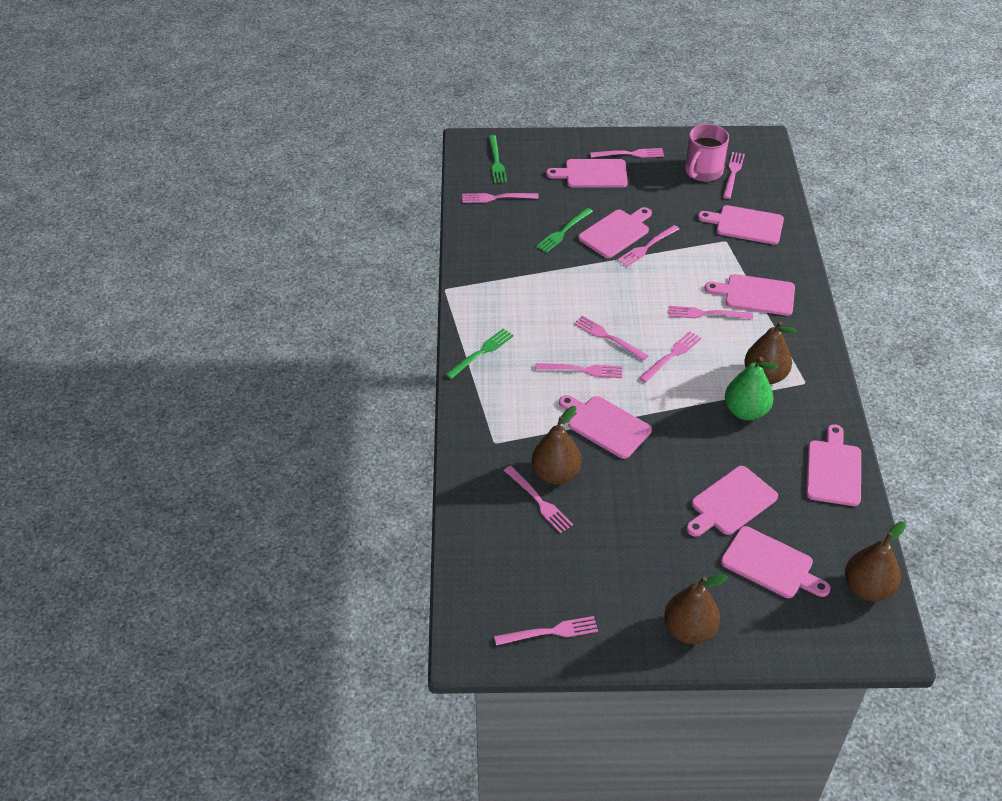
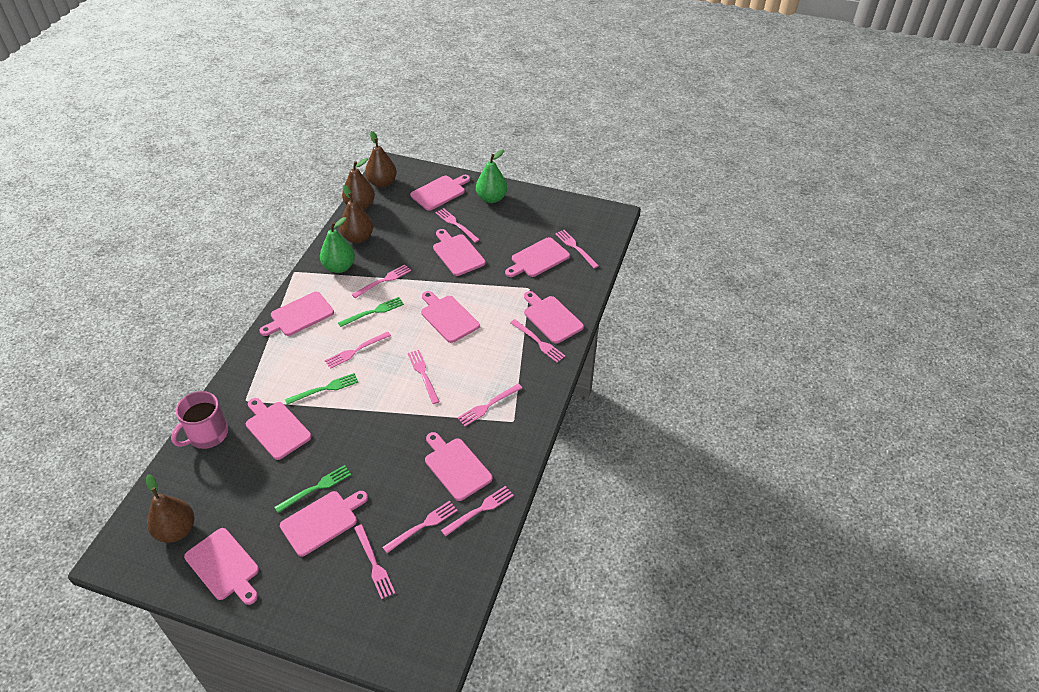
green pear: 1 -> 2
pink cutting board: 8 -> 10

